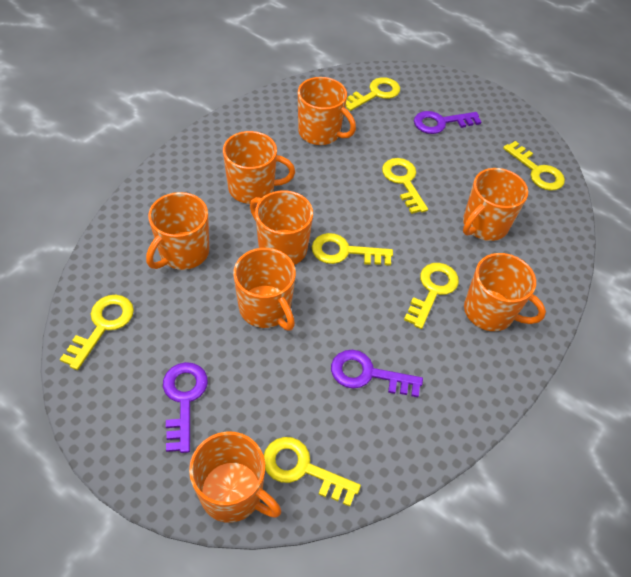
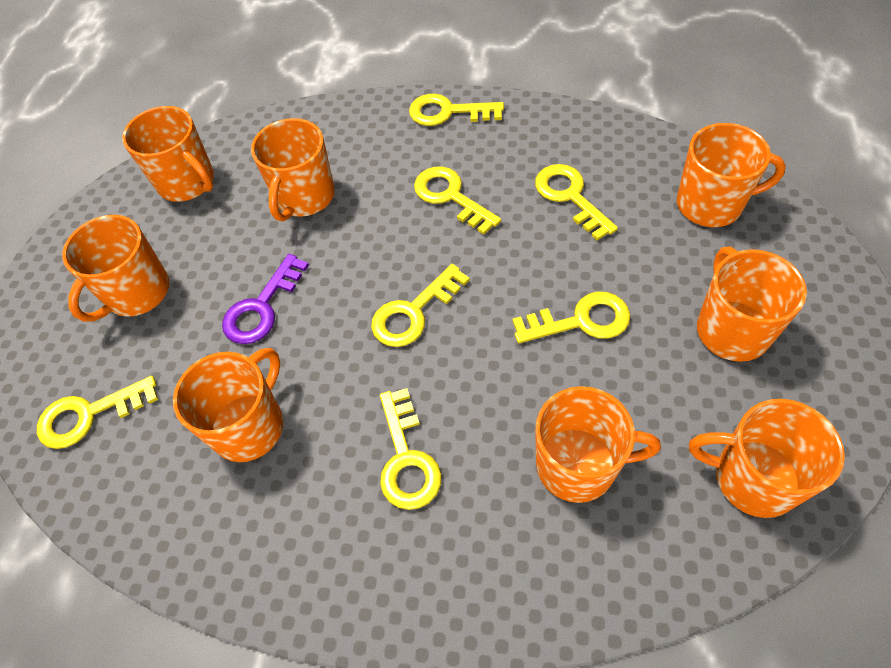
purple key: 3 -> 1

